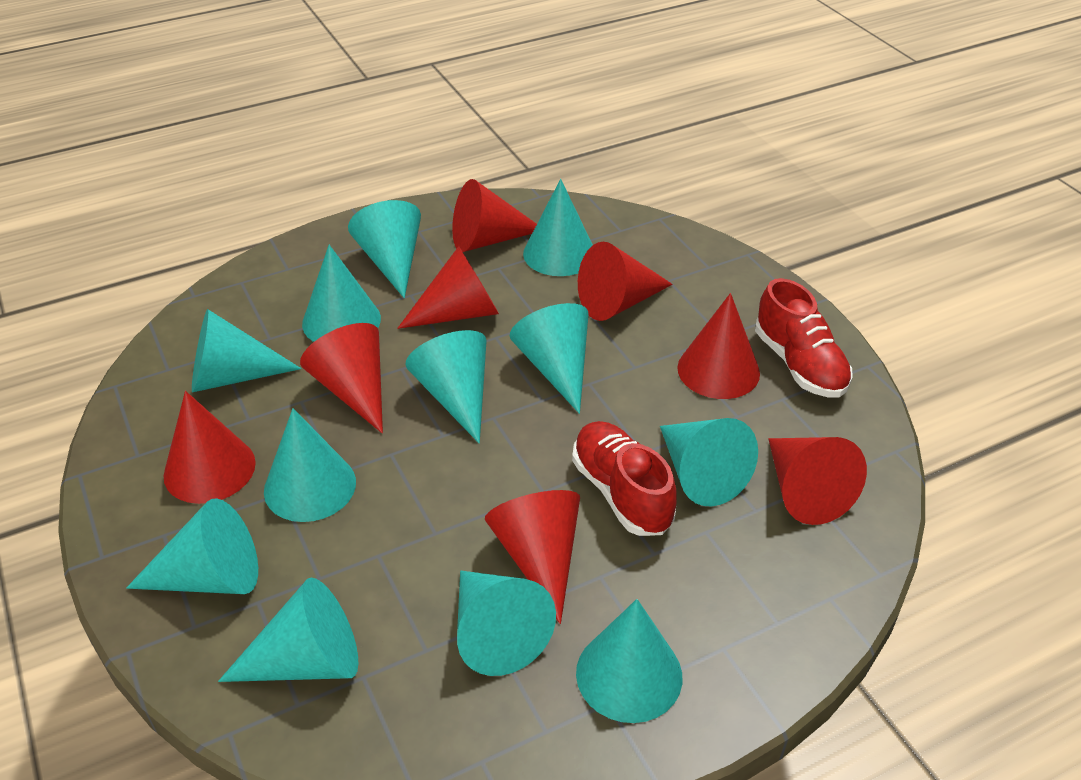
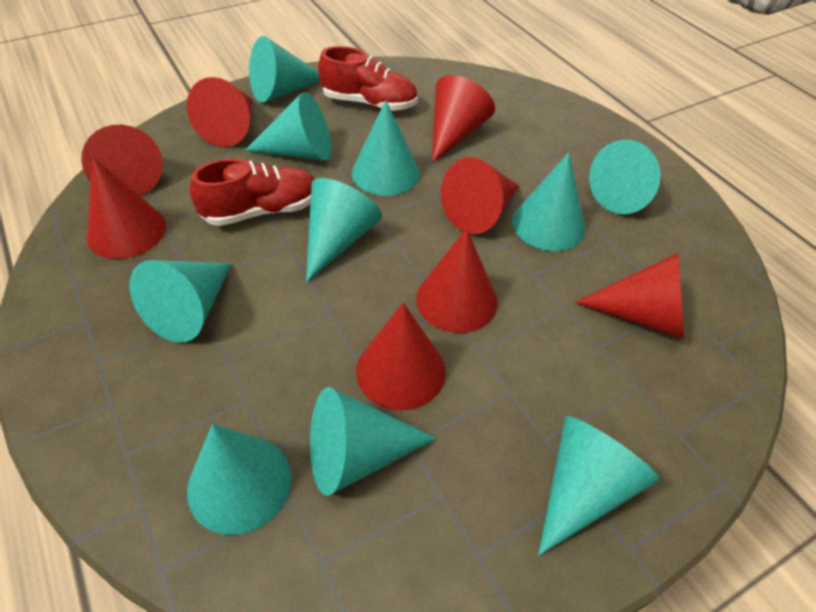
turquoise cone: 12 -> 10

